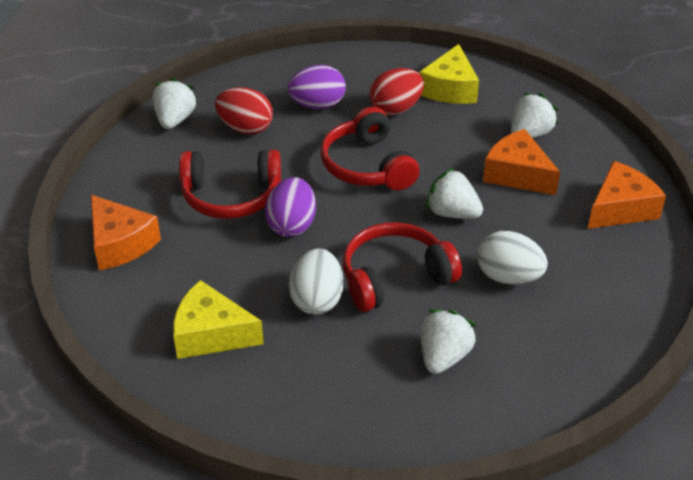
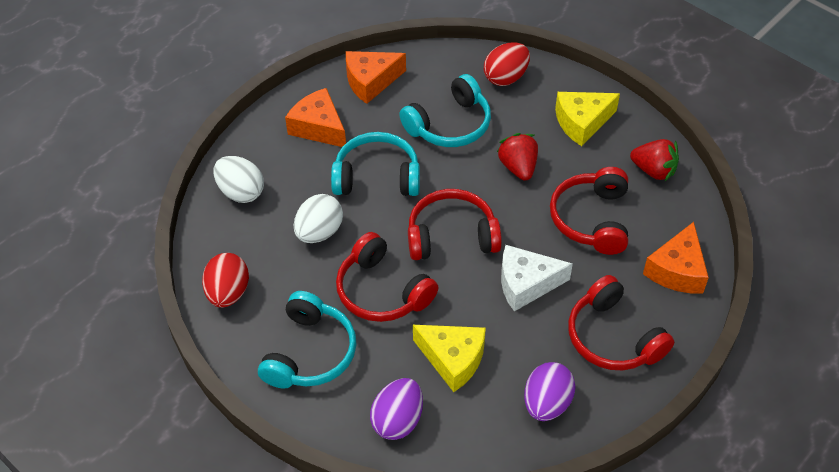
red headphones: 3 -> 4
red strawberry: 0 -> 2
turquoise headphones: 0 -> 3
white cheese: 0 -> 1
white strawberry: 4 -> 0

